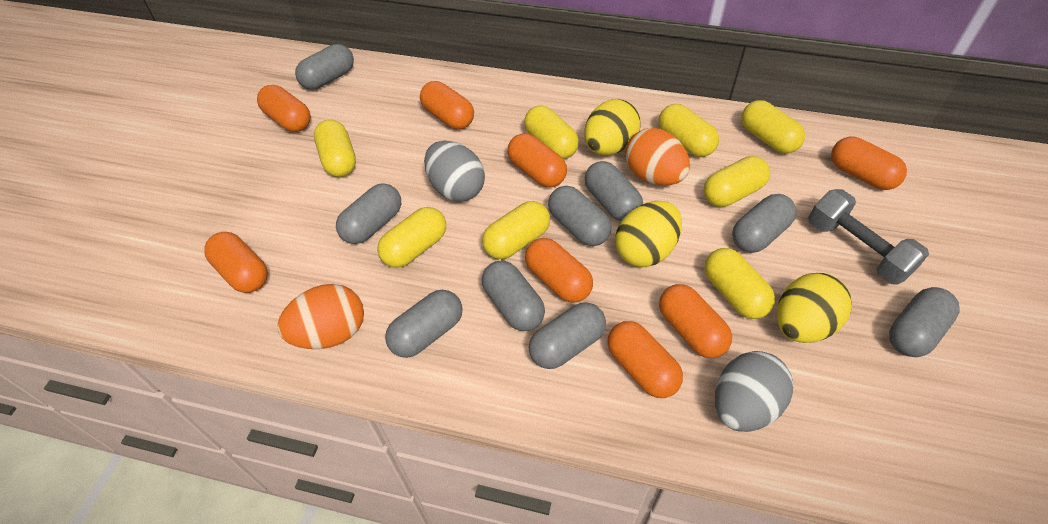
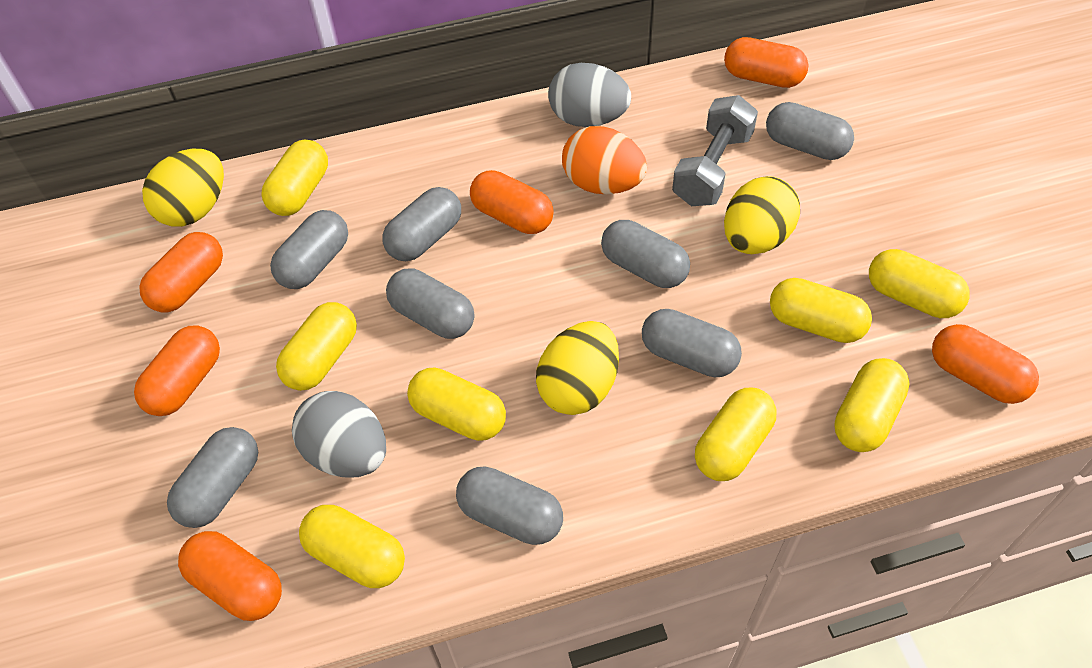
grey capsule: 9 -> 8
orange capsule: 8 -> 6
orange egg: 2 -> 1

